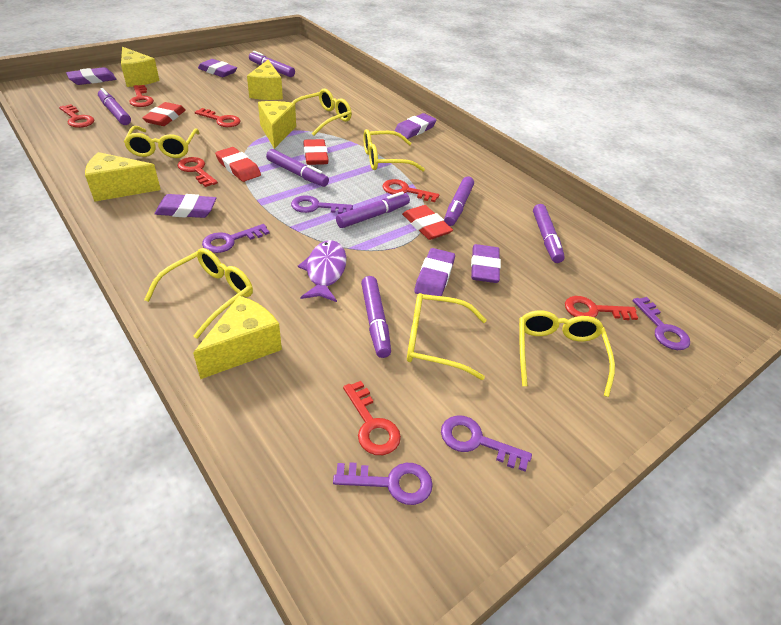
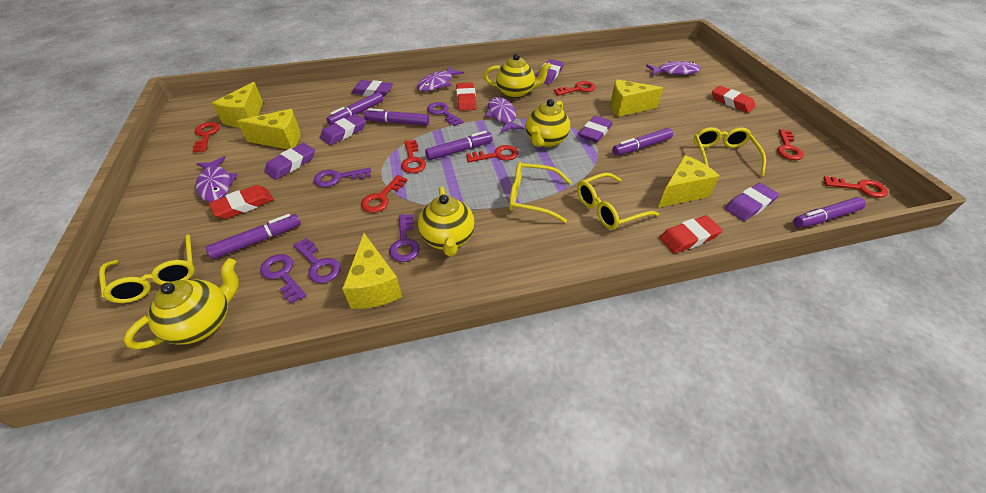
purple fish: 1 -> 4
purple marker: 7 -> 6
yellow glasses: 6 -> 4
yellow teapot: 0 -> 4

